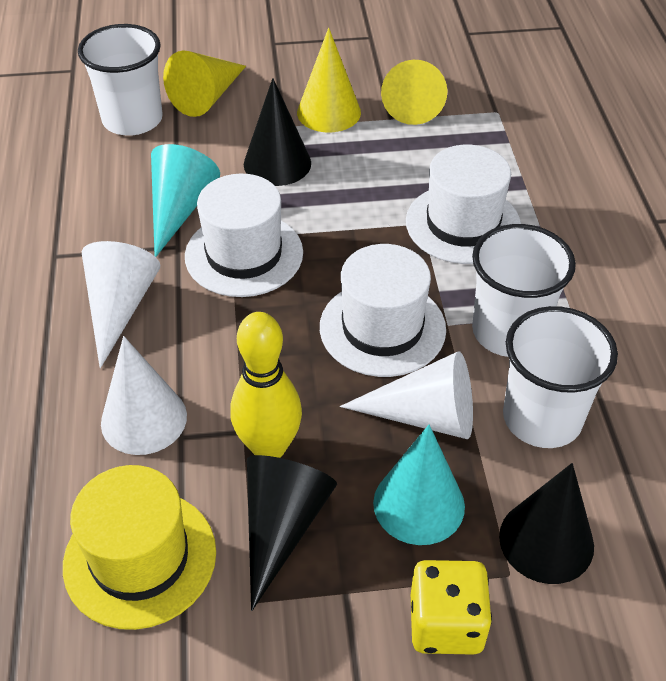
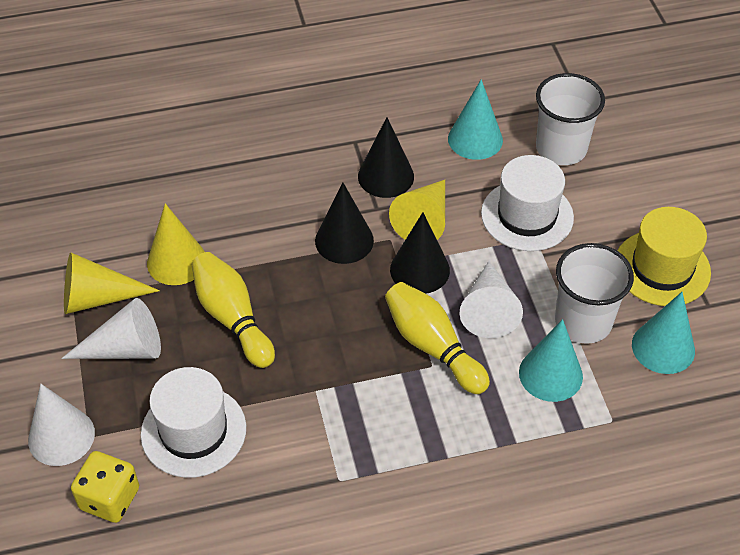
turquoise cone: 2 -> 3
white cup: 3 -> 2
white hat: 3 -> 2
yellow bowling pin: 1 -> 2

